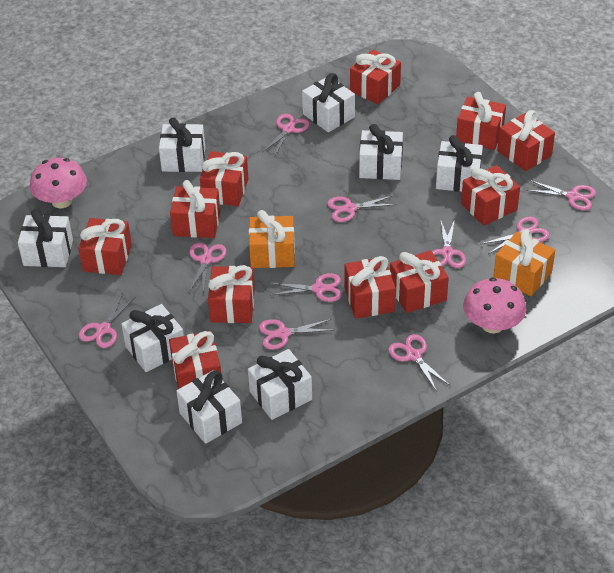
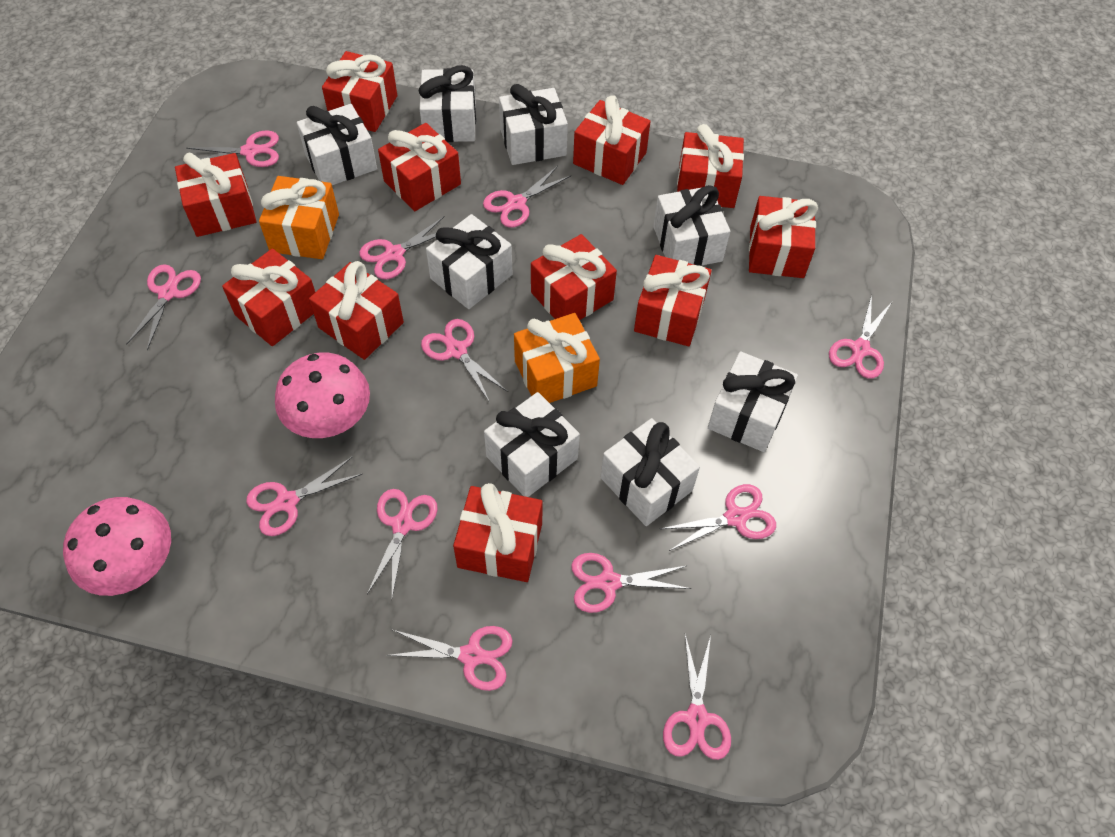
pink scissors: 10 -> 12

